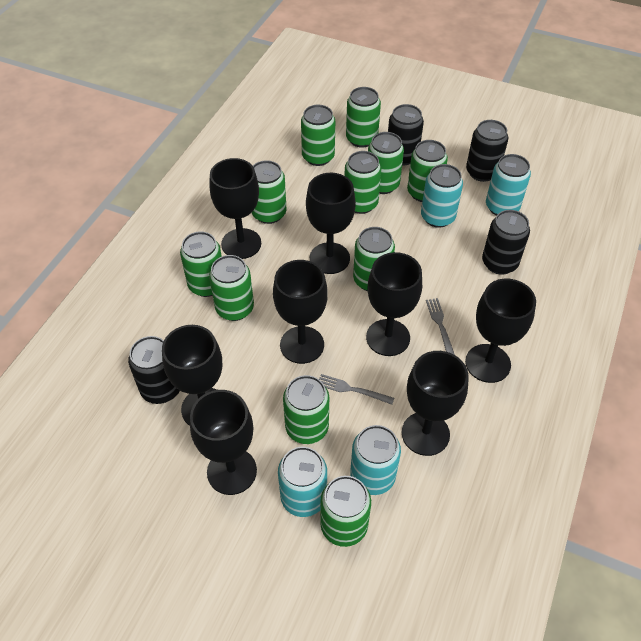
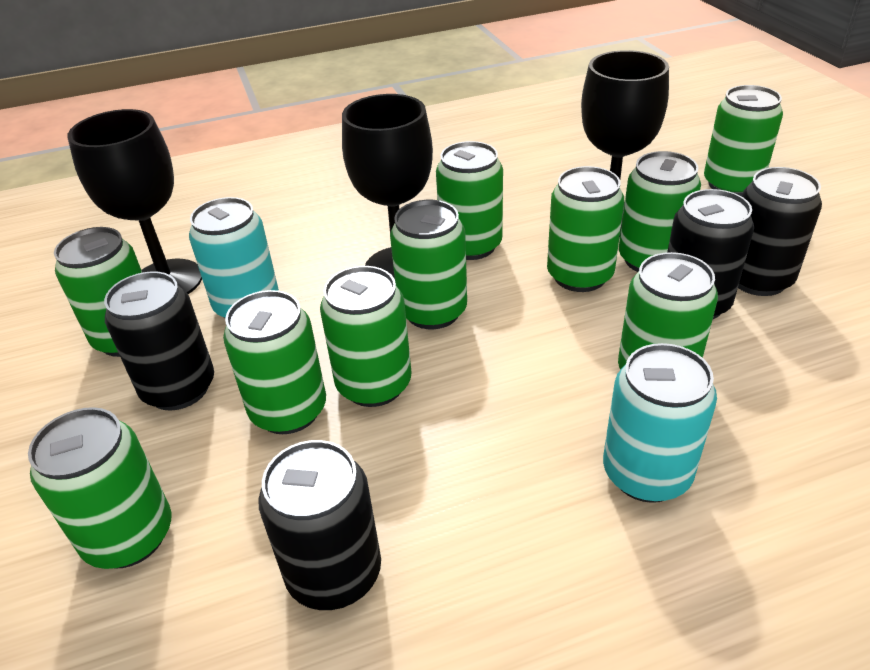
black goblet: 8 -> 3
green can: 11 -> 10
grey fork: 2 -> 0
turquoise can: 4 -> 2

